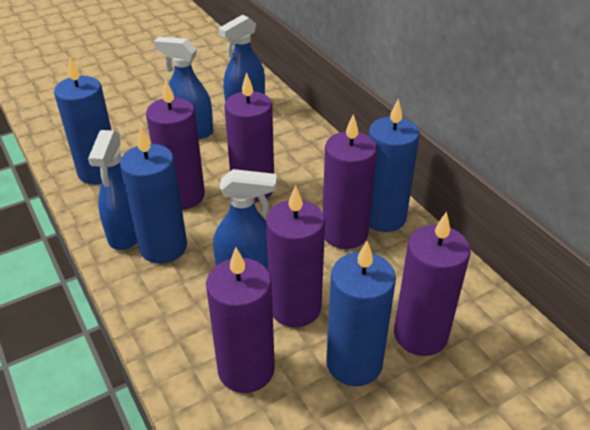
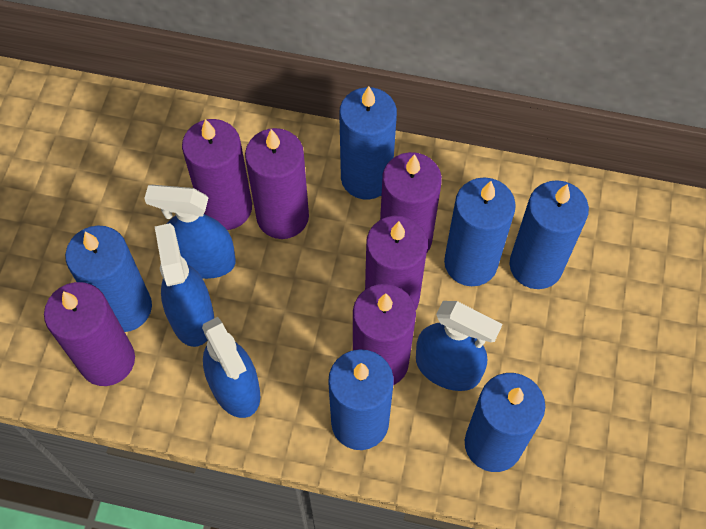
blue candle: 4 -> 6

